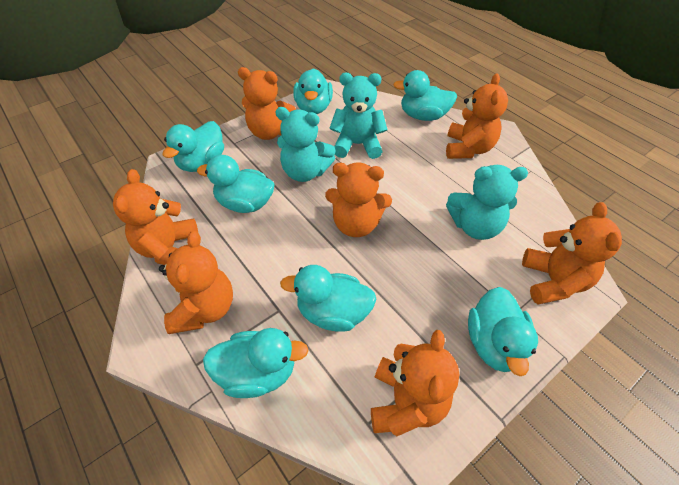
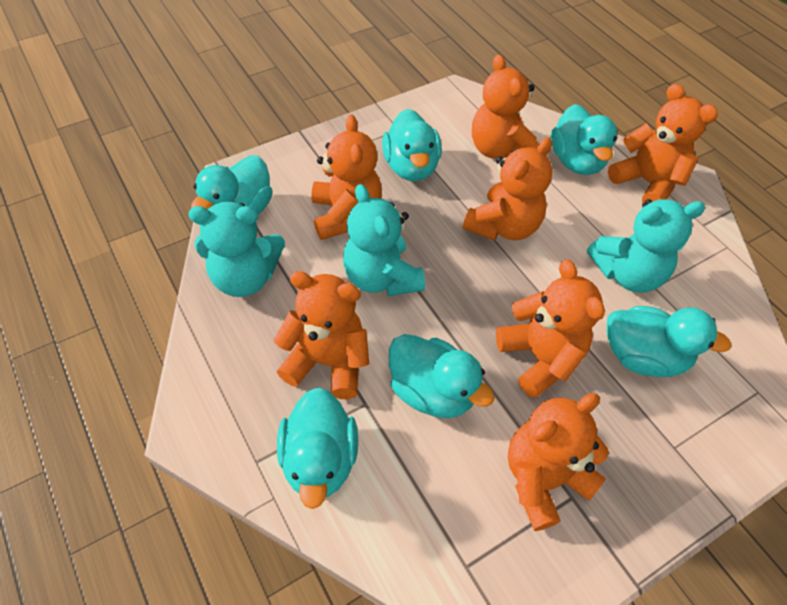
turquoise duck: 7 -> 6

